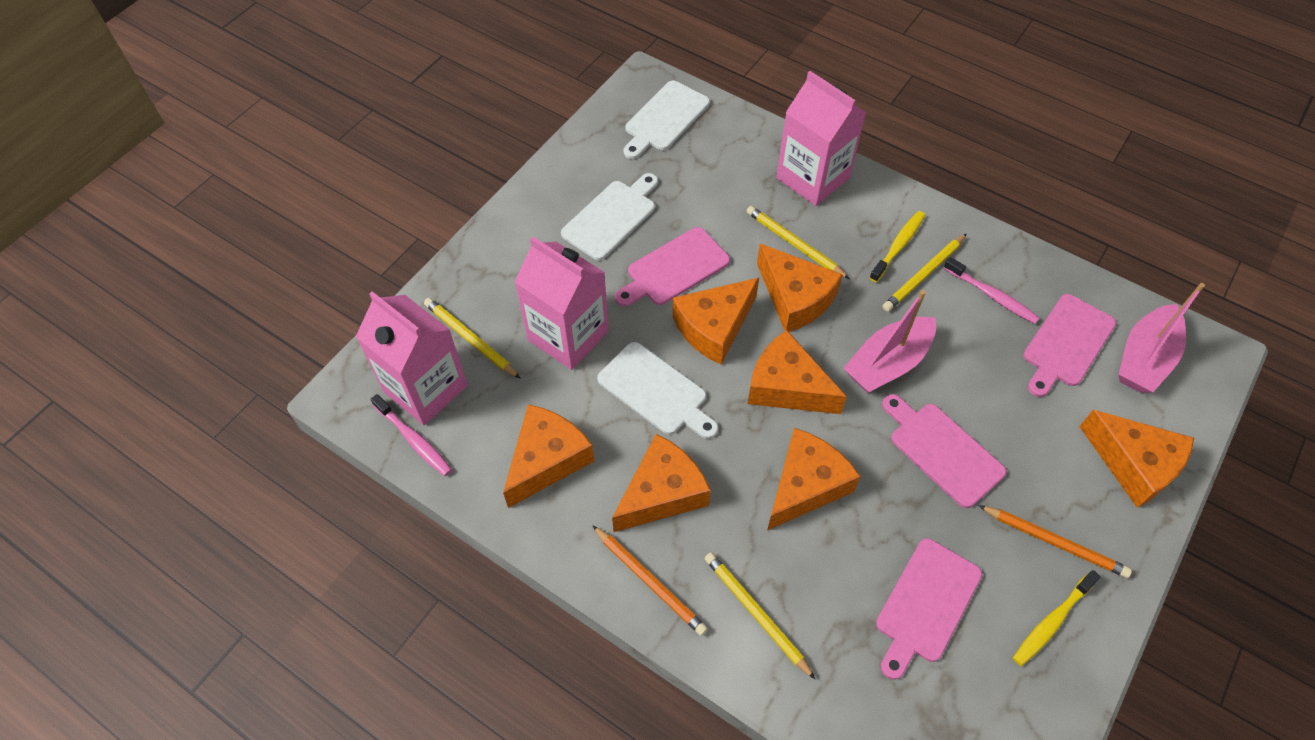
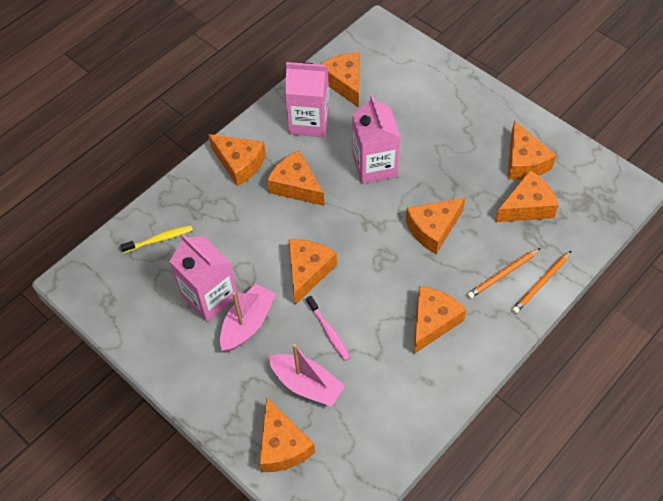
orange cheese: 7 -> 9
pink cutting board: 4 -> 0
pink toothbrush: 2 -> 1
white cutting board: 3 -> 0
yellow pencil: 4 -> 0
yellow toothbrush: 2 -> 1

